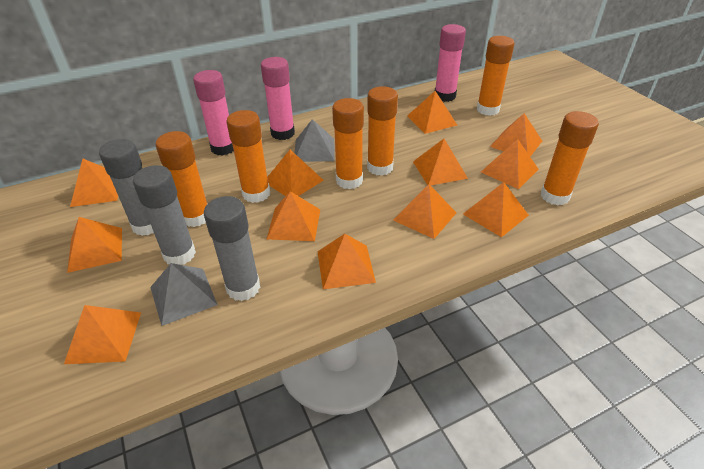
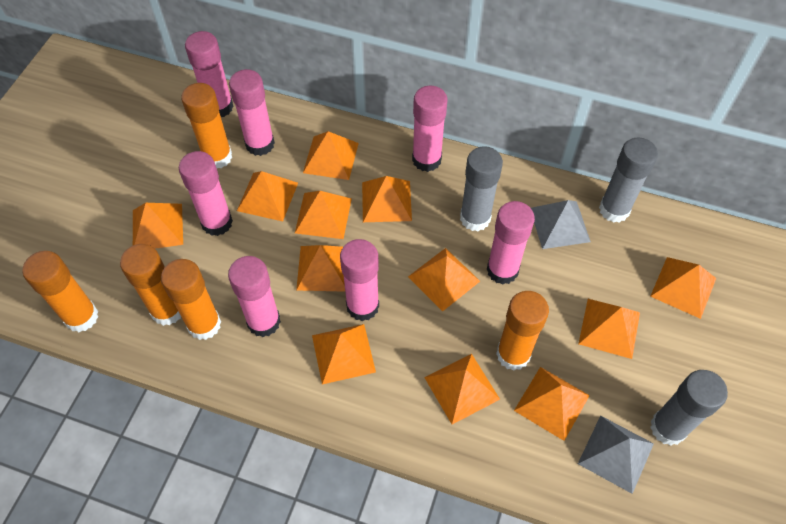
orange glue stick: 6 -> 5
pink glue stick: 3 -> 7

